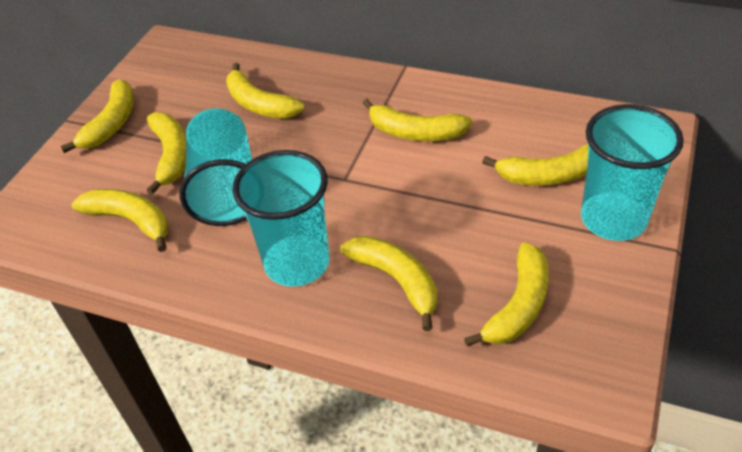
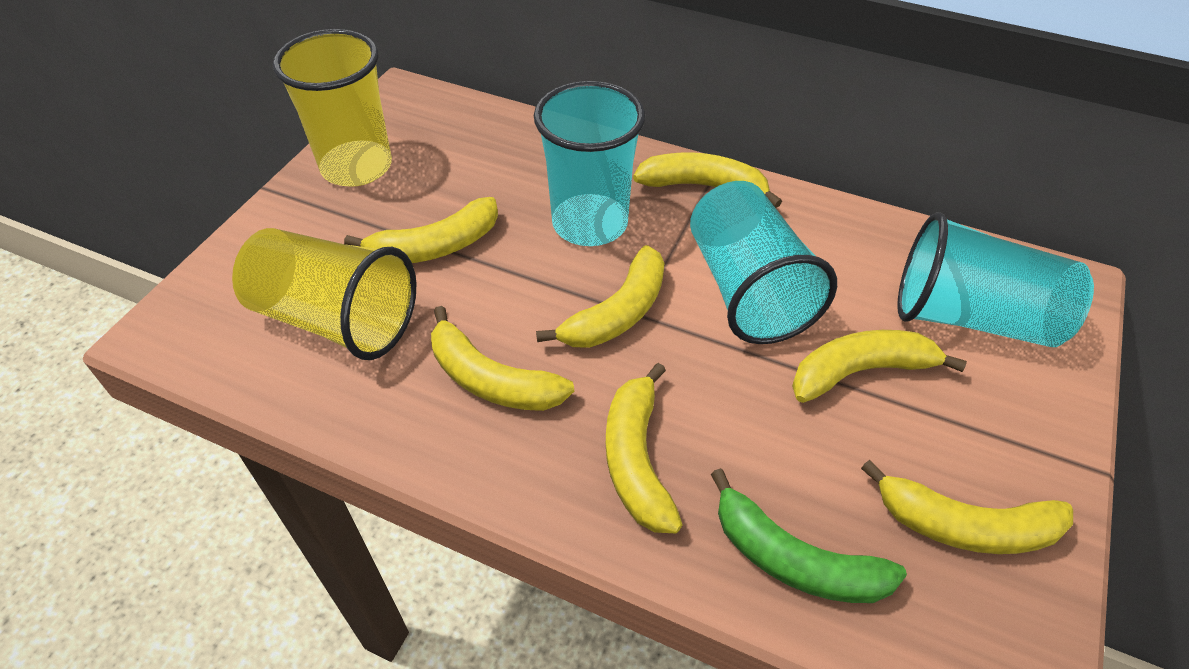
green banana: 0 -> 1
yellow banana: 8 -> 7
yellow cup: 0 -> 2

